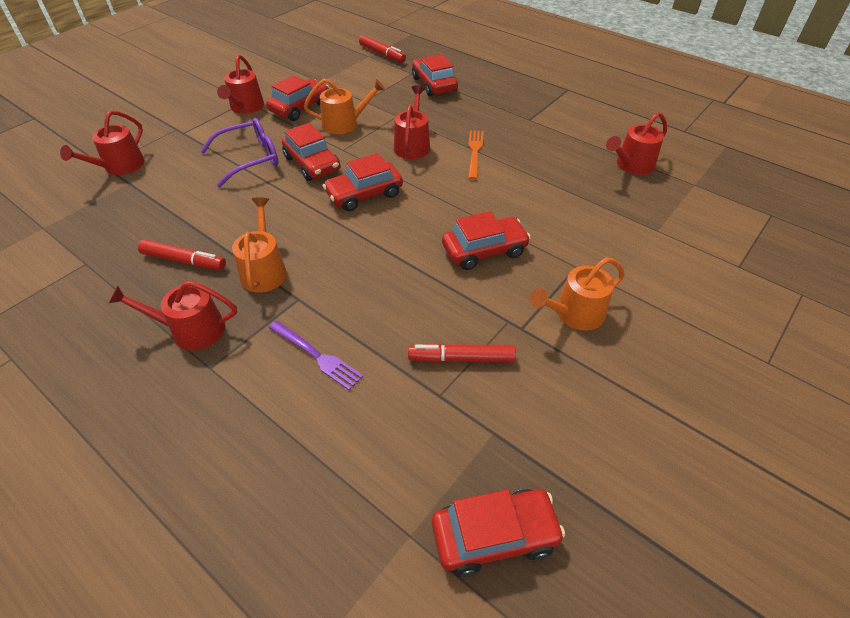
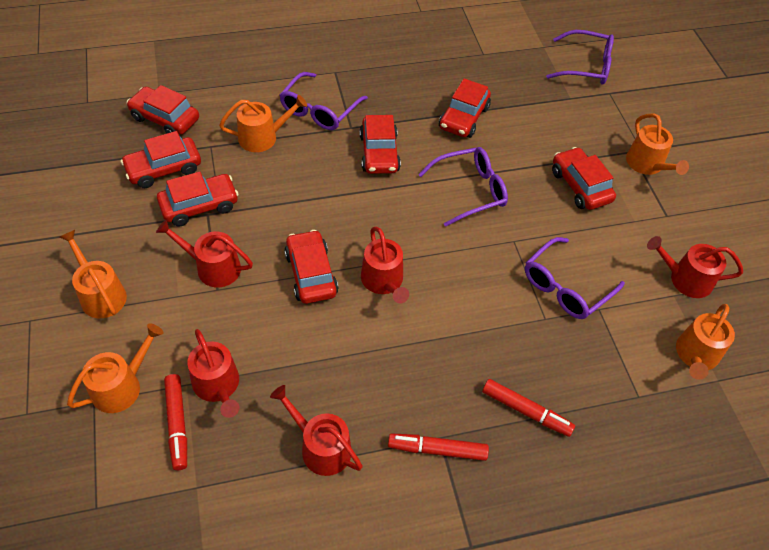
orange fork: 1 -> 0
orange watering can: 3 -> 5
purple fork: 1 -> 0
purple glasses: 1 -> 4
red car: 6 -> 7

